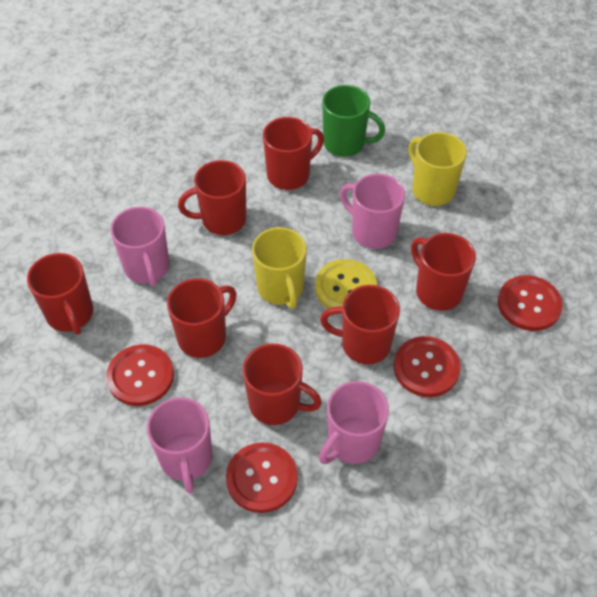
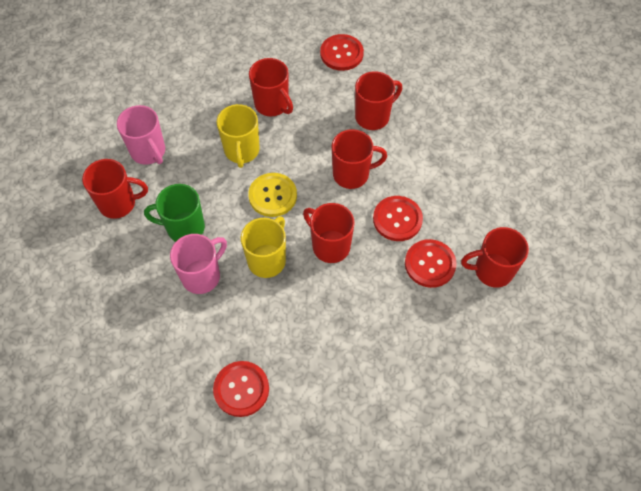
pink mug: 4 -> 2
red mug: 7 -> 6

